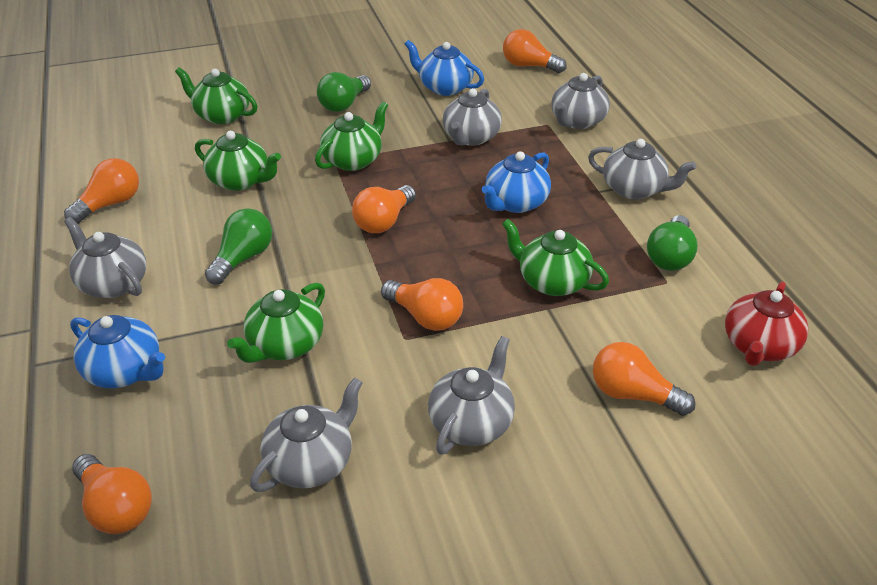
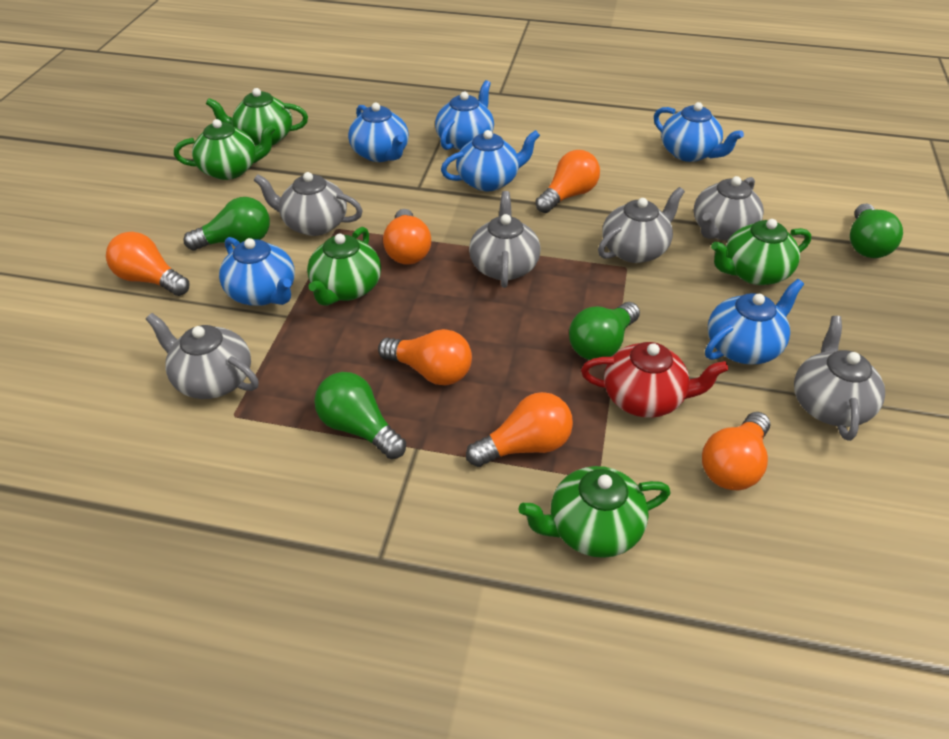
blue teapot: 3 -> 6
green light bulb: 3 -> 4

